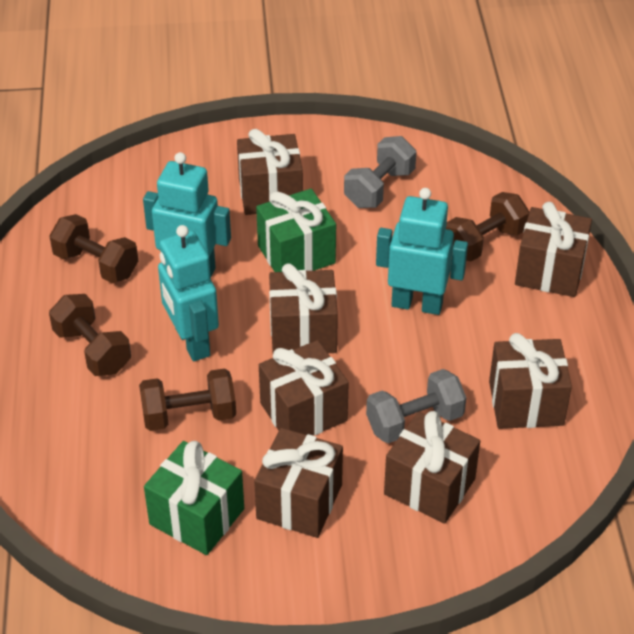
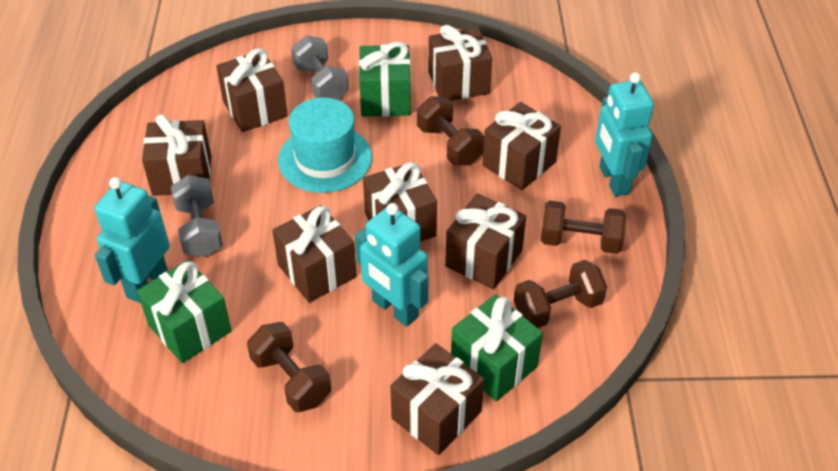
brown gift: 7 -> 8
green gift: 2 -> 3
turquoise hat: 0 -> 1

